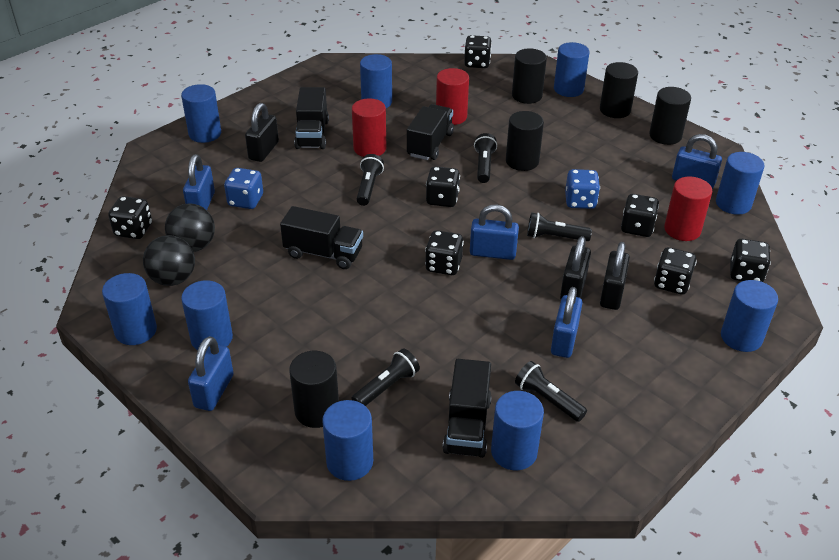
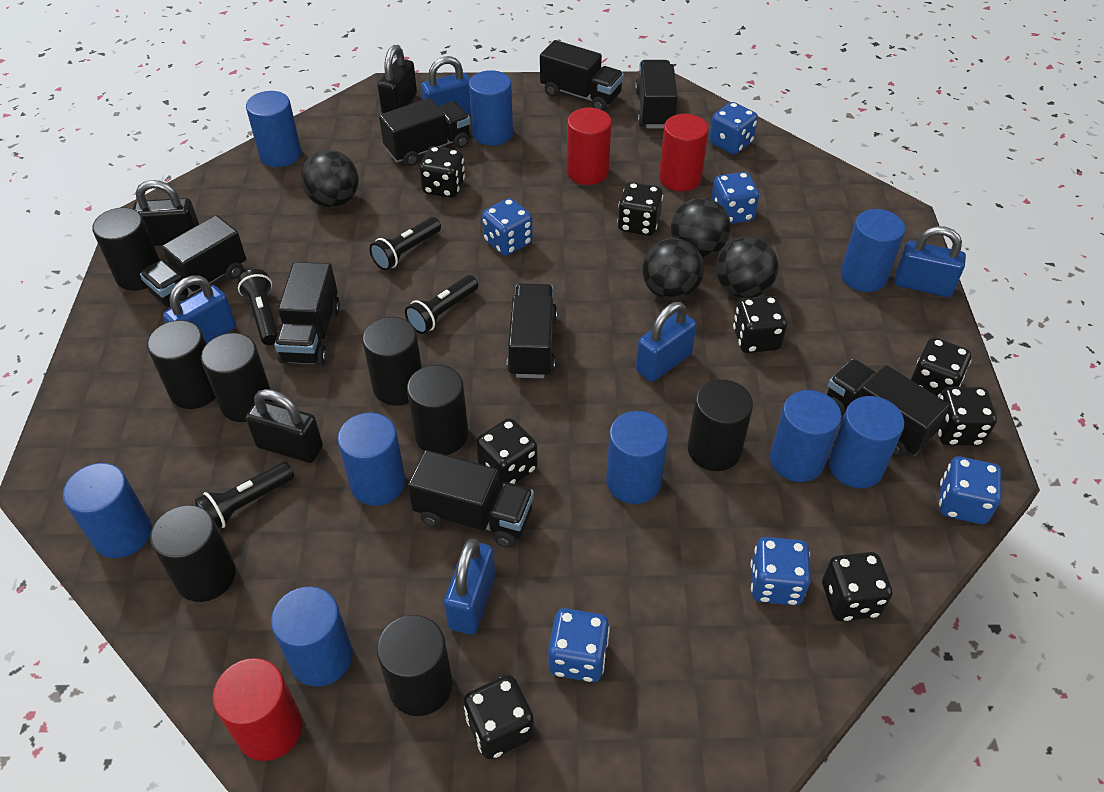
black ball: 2 -> 4
black cylinder: 5 -> 8
black dice: 7 -> 8
black flashlight: 5 -> 4
black truck: 4 -> 8
blue dice: 2 -> 6

